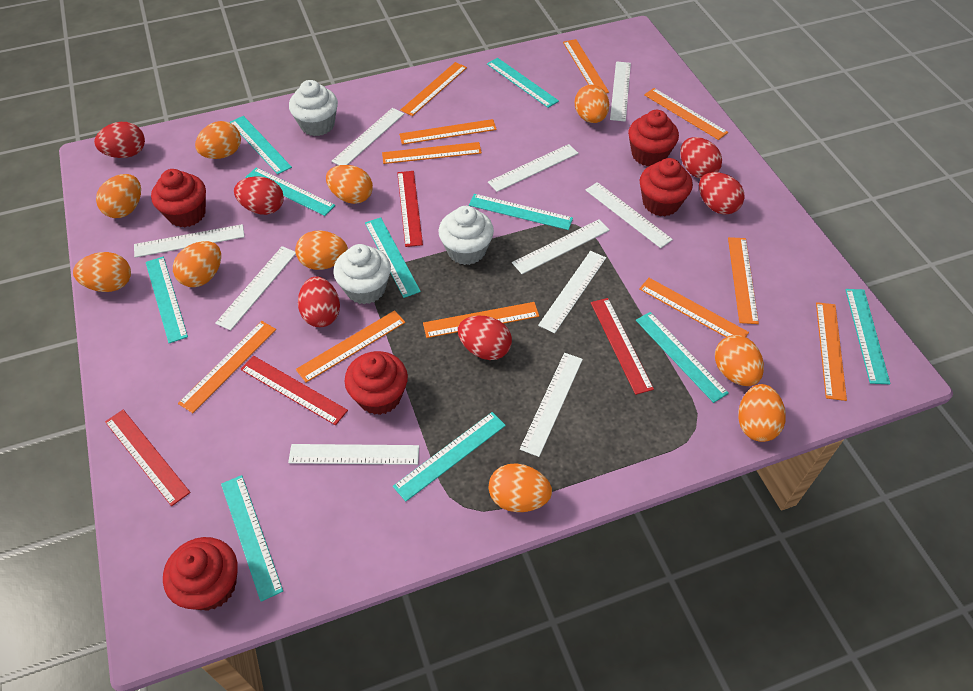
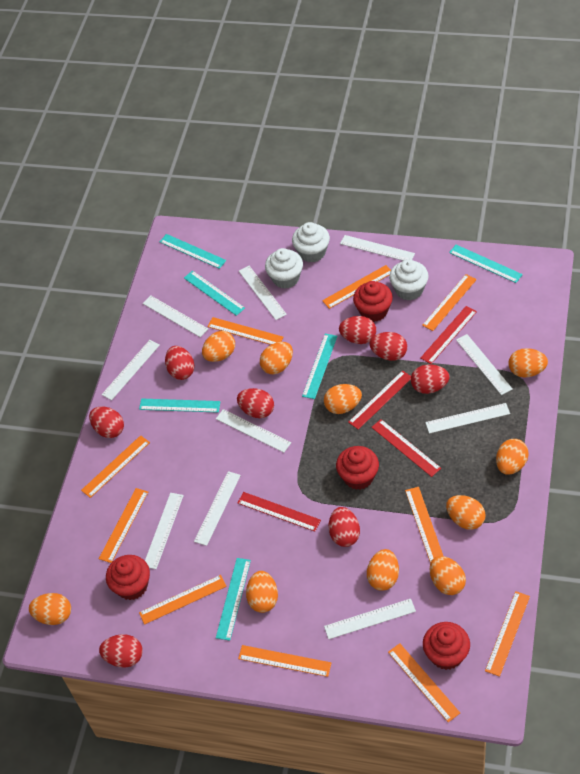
orange ruler: 11 -> 10
red cupcake: 5 -> 4
red egg: 6 -> 8
turquoise ruler: 10 -> 6

